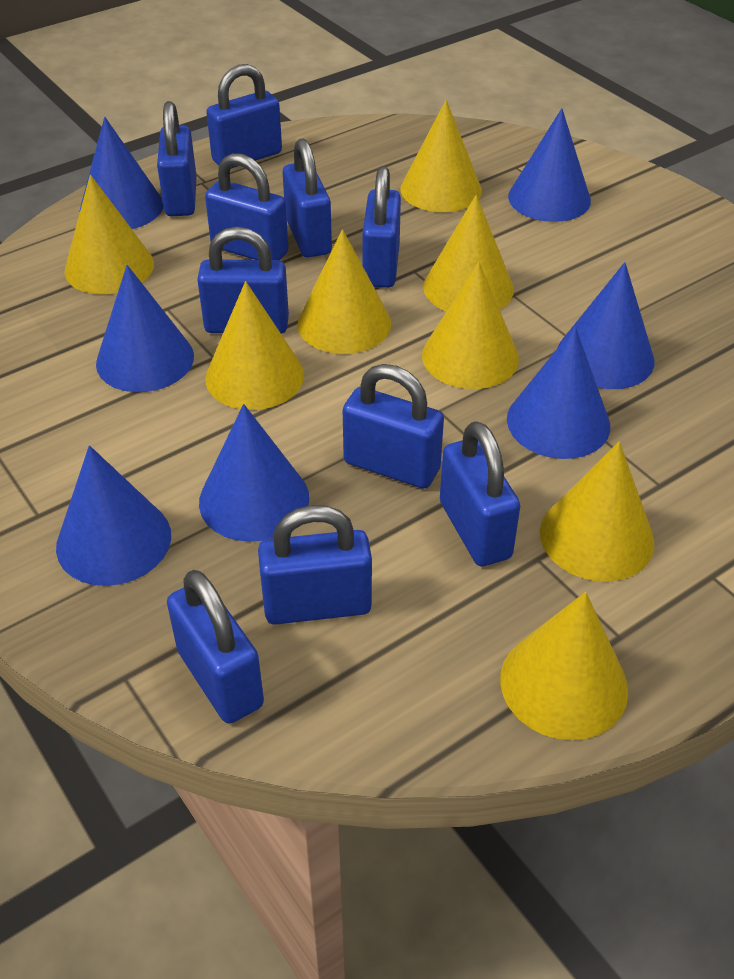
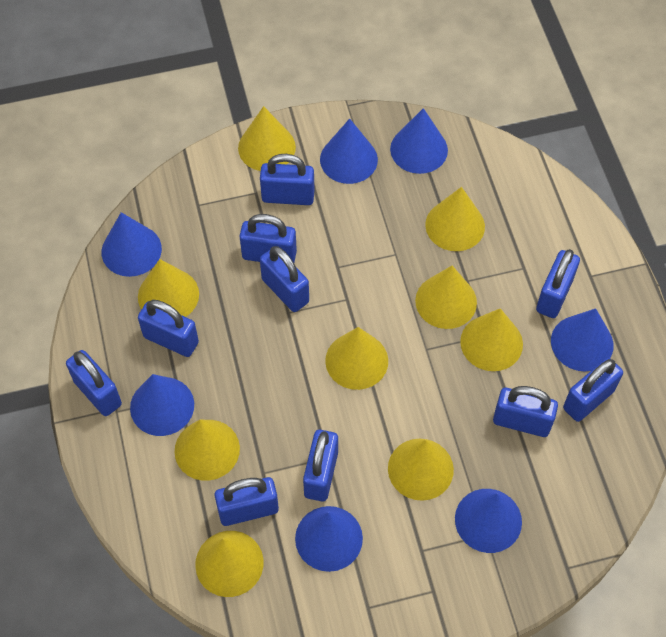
yellow cone: 8 -> 9

